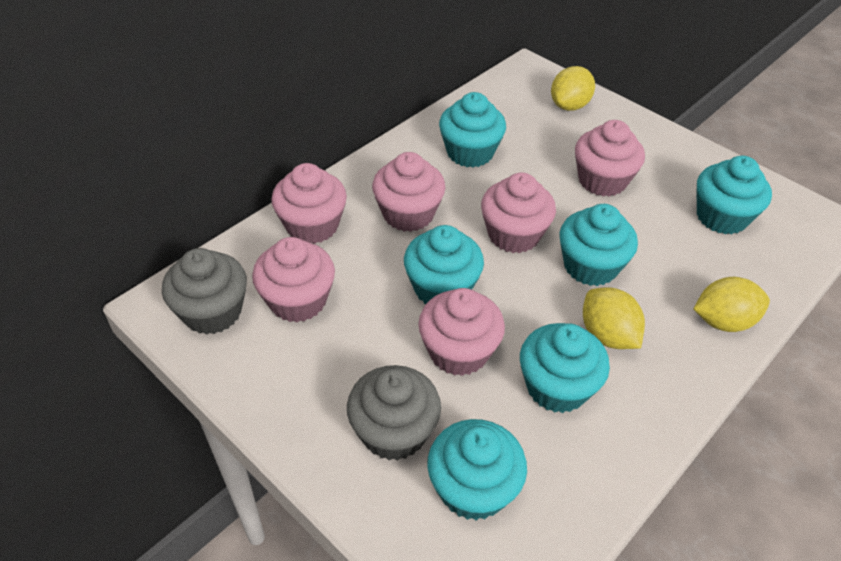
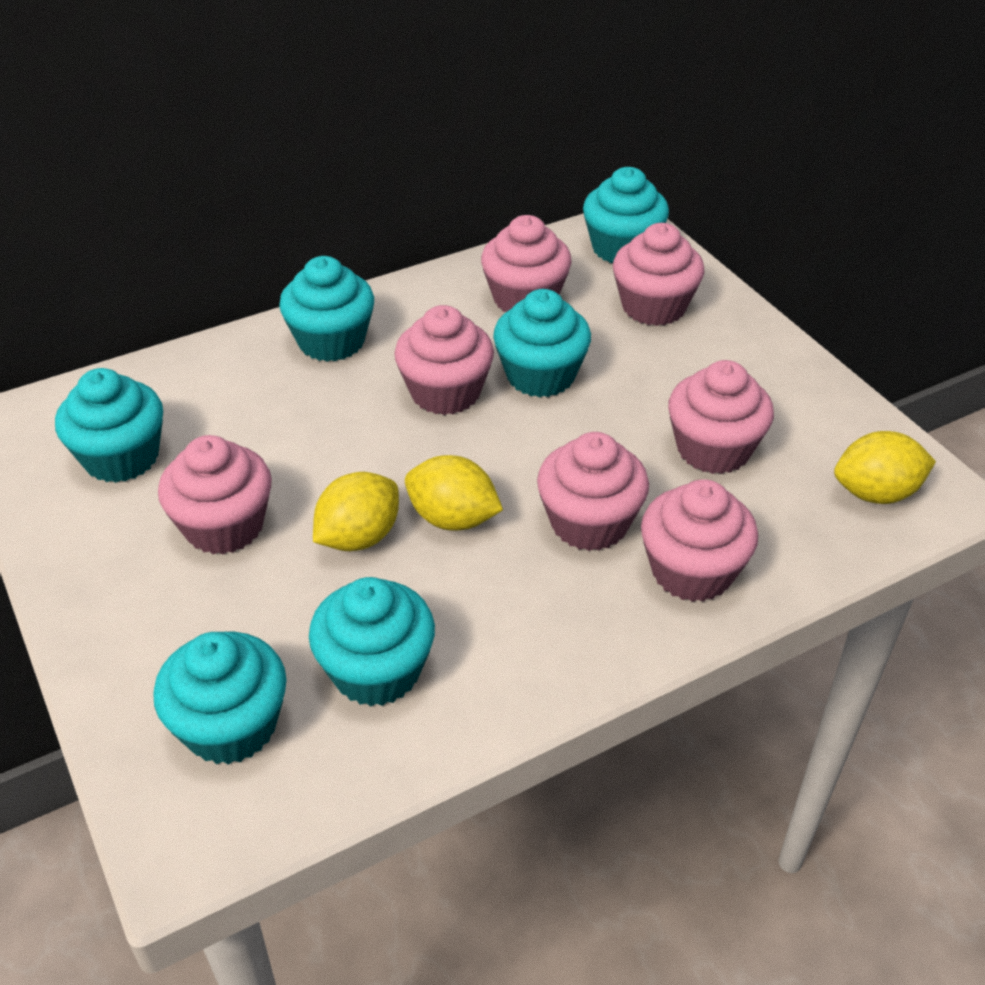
grey cupcake: 2 -> 0
pink cupcake: 6 -> 7

